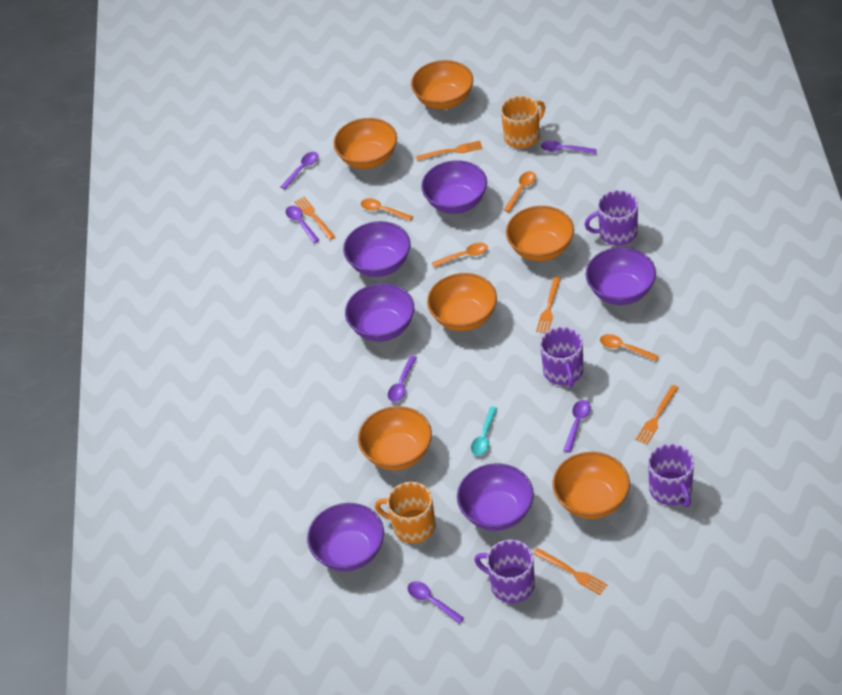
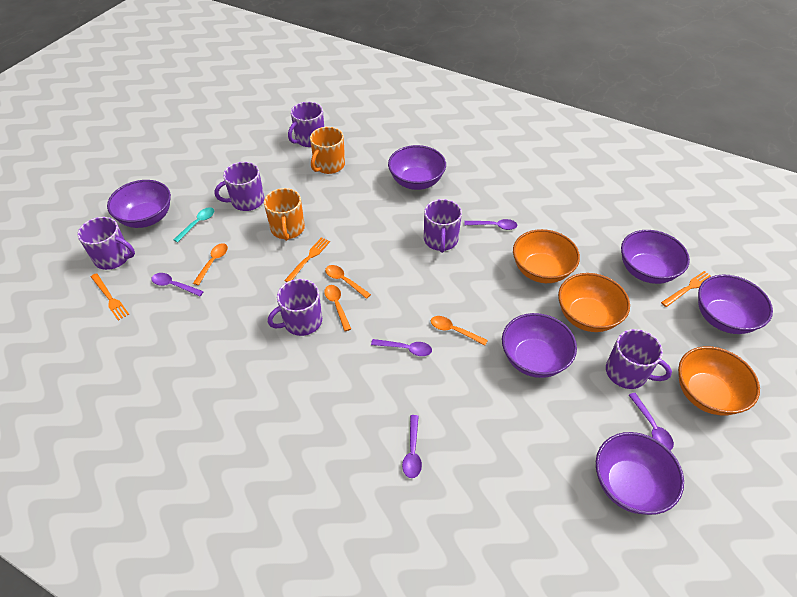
orange bowl: 6 -> 3
orange fork: 5 -> 3
purple mug: 4 -> 6
purple spoon: 6 -> 5

